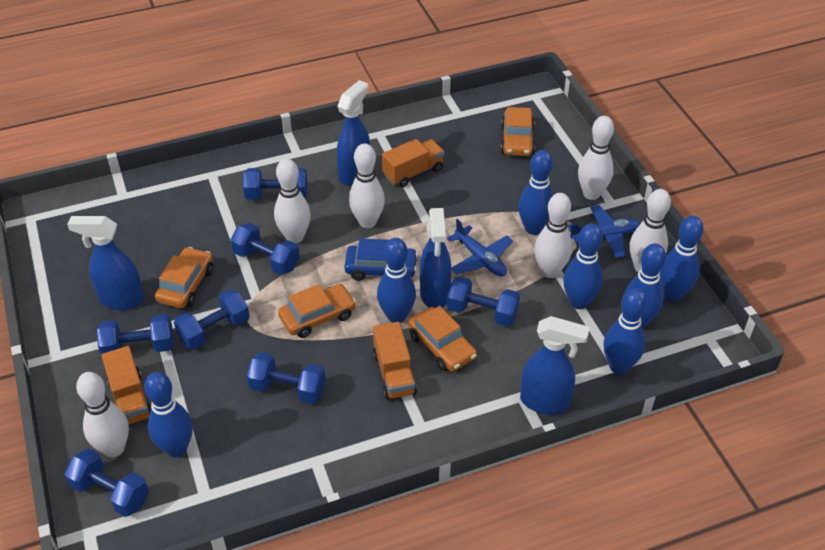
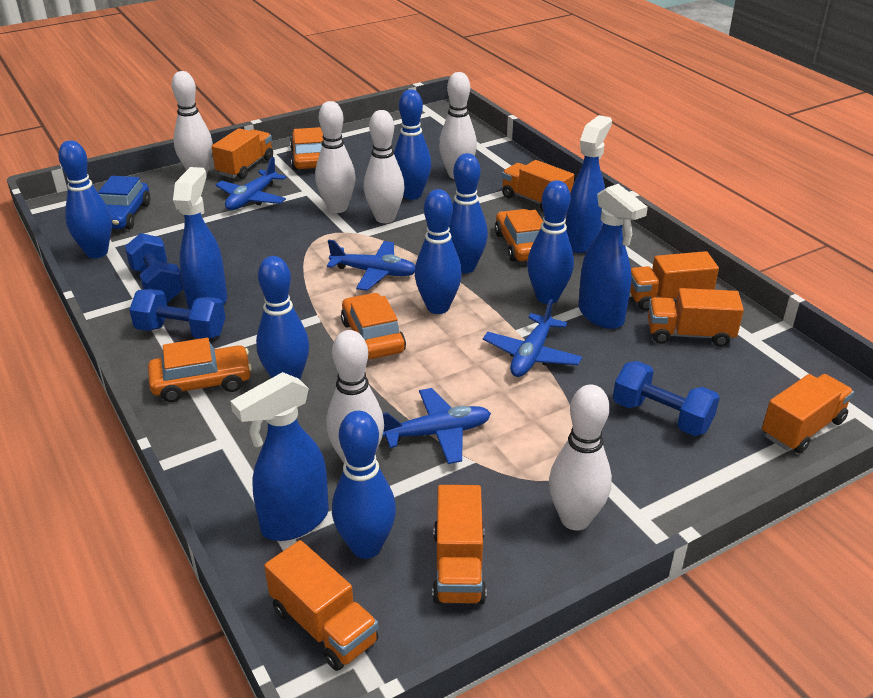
blue dumbbell: 7 -> 3
blue plane: 2 -> 4
orange truck: 3 -> 7

